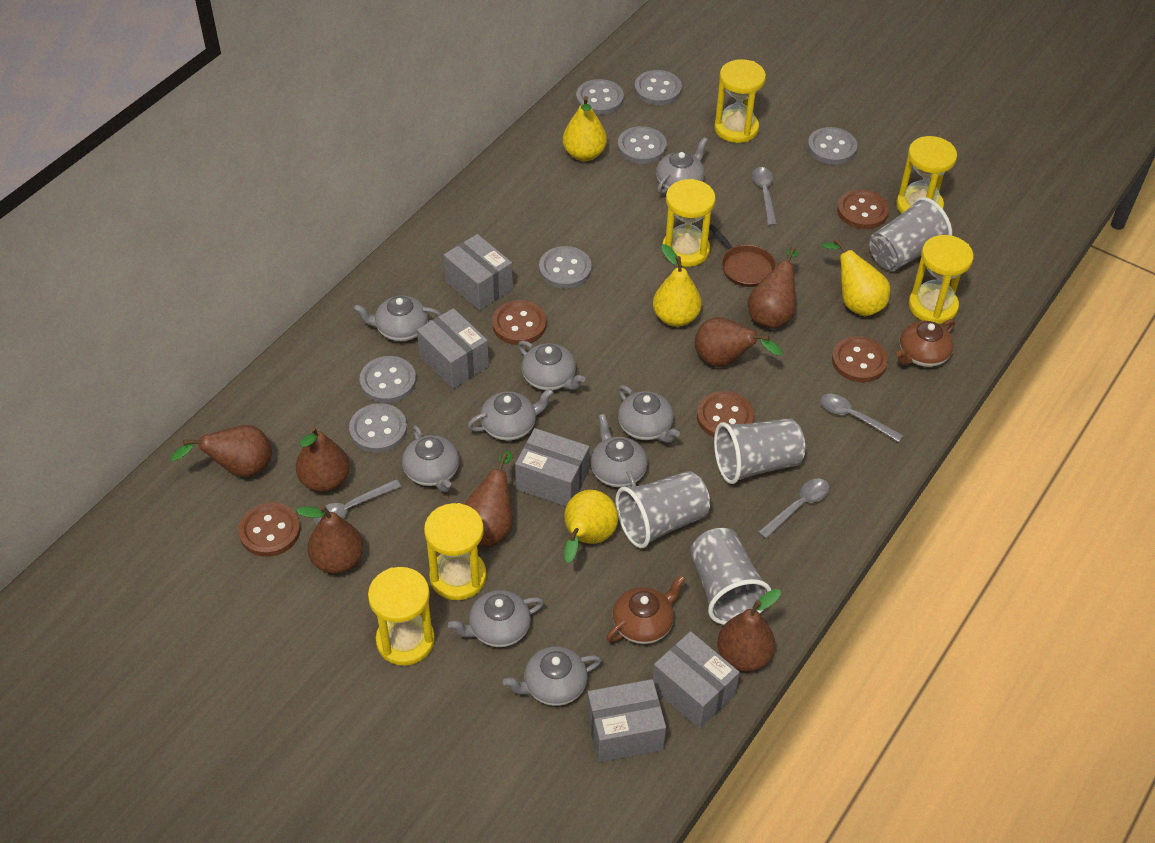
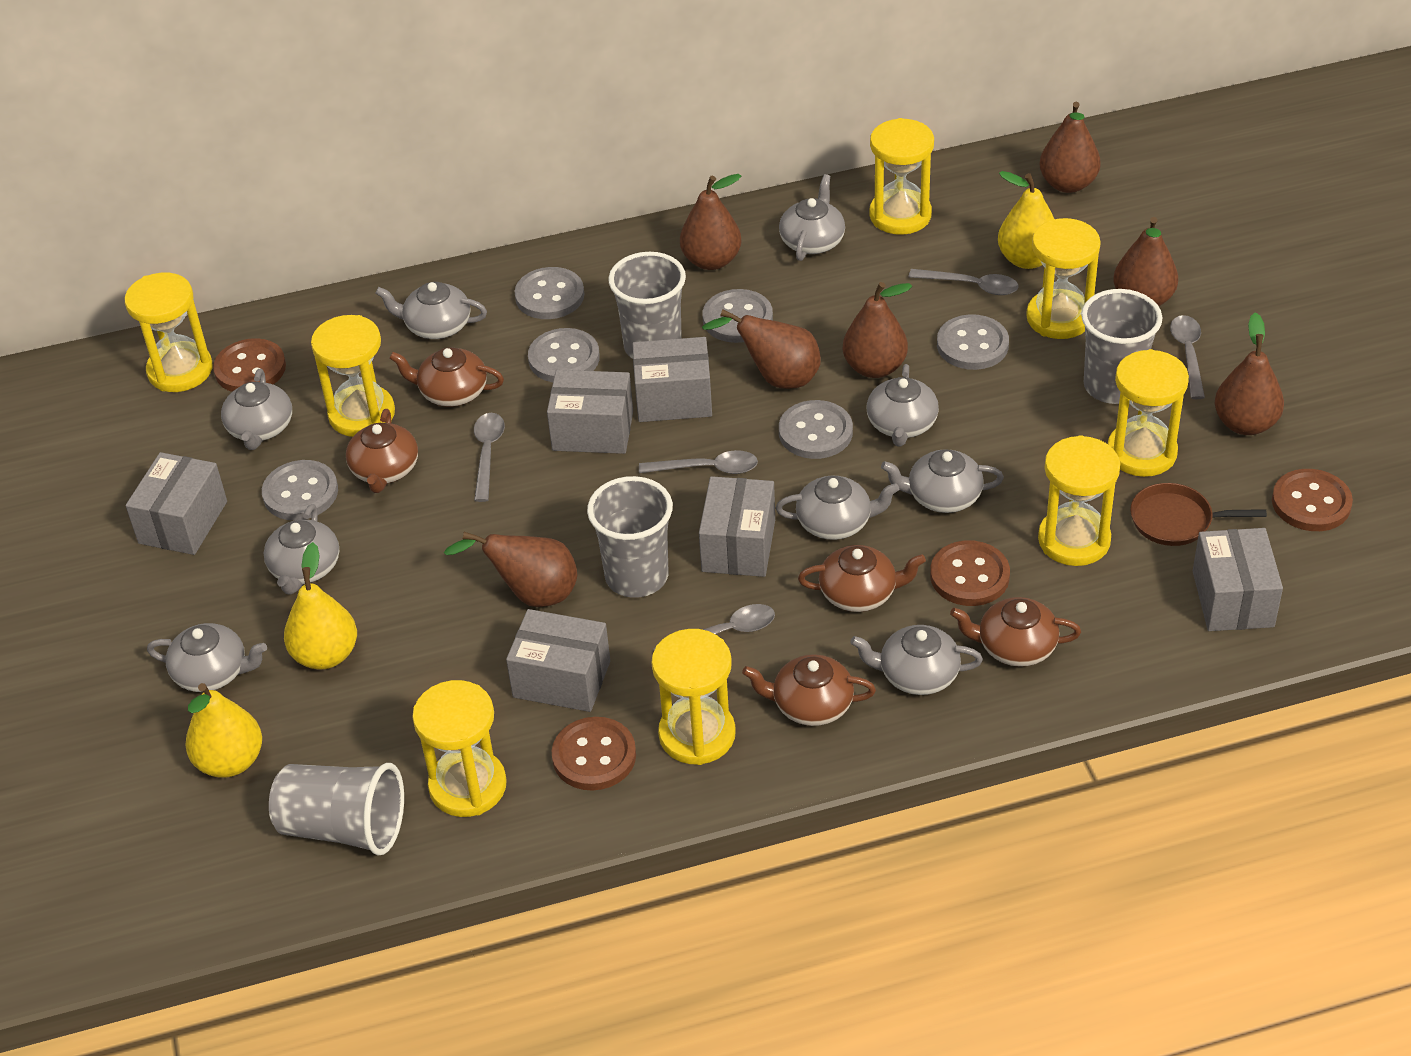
brown button: 5 -> 4
brown teapot: 2 -> 5
grey box: 5 -> 6
grey button: 7 -> 6
grey spoon: 4 -> 5
yellow hourglass: 6 -> 8
yellow pear: 4 -> 3

